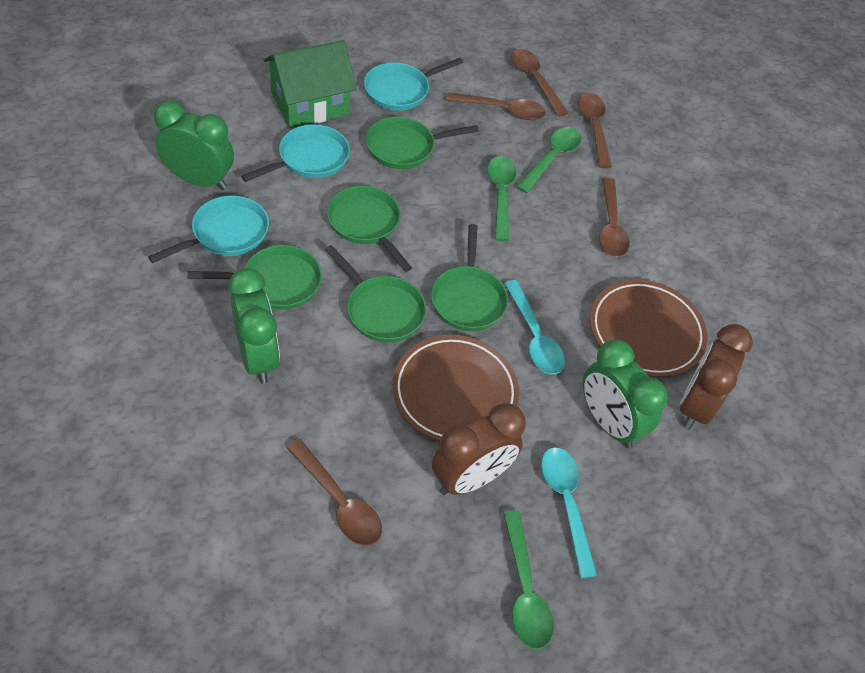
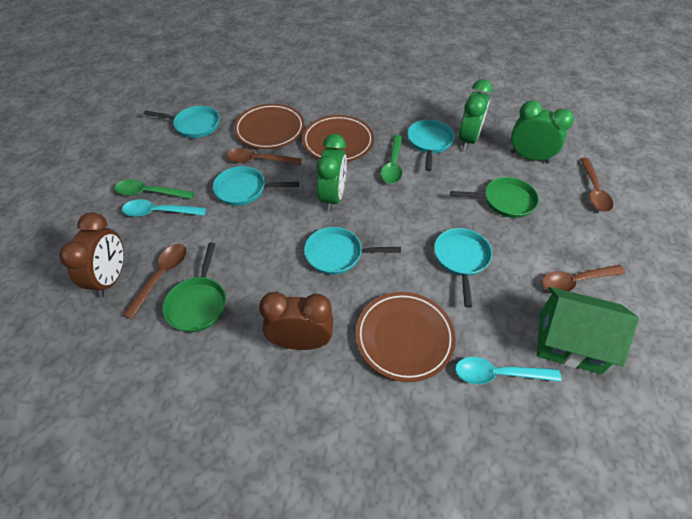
brown plate: 2 -> 3
brown spoon: 5 -> 4
green pan: 5 -> 2
green spoon: 3 -> 2
turquoise pan: 3 -> 5

